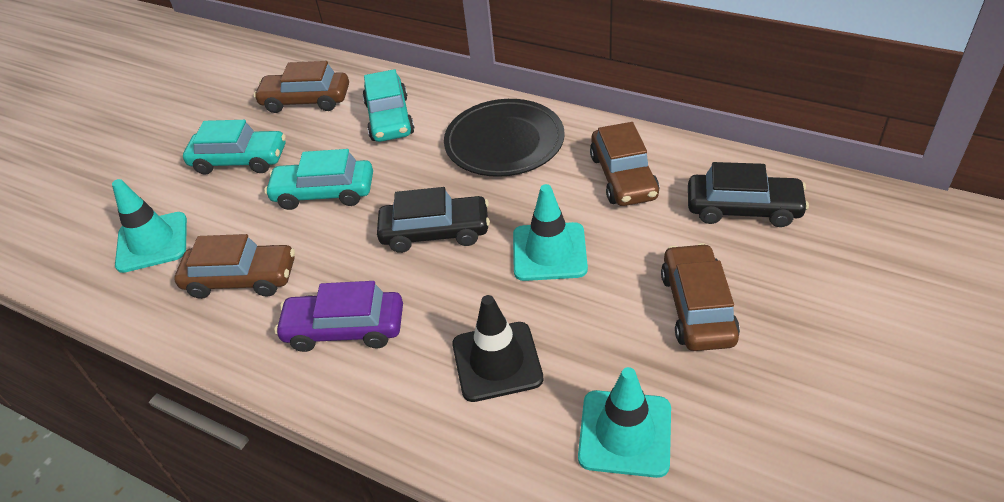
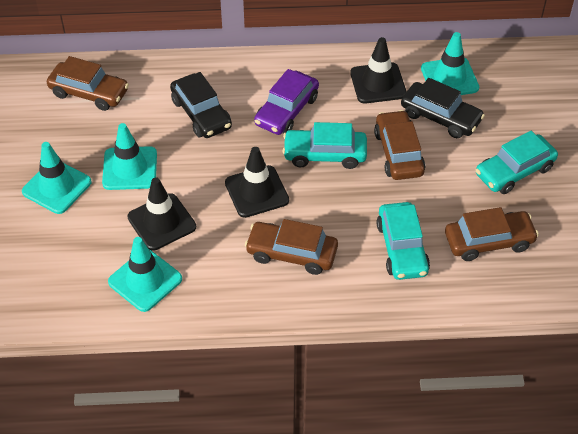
black plate: 1 -> 0
black traffic cone: 1 -> 3
turquoise traffic cone: 3 -> 4

